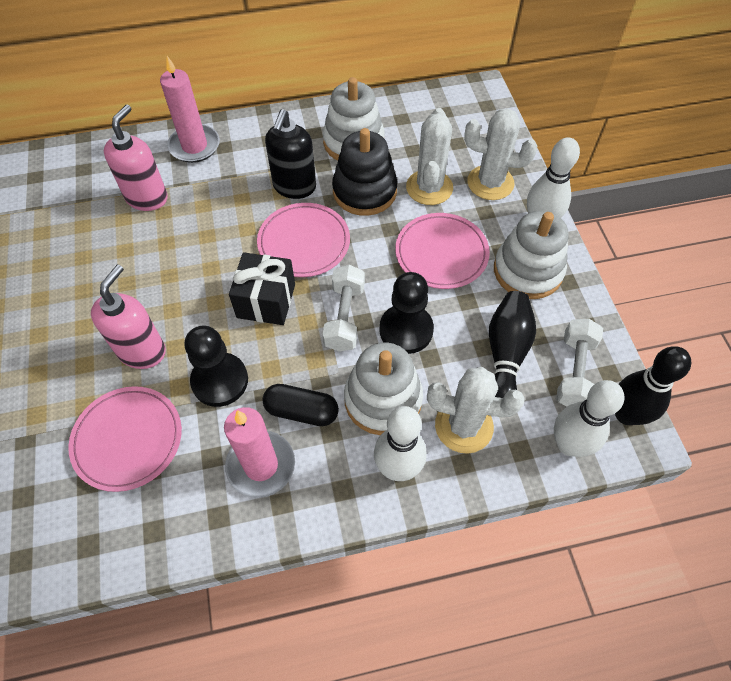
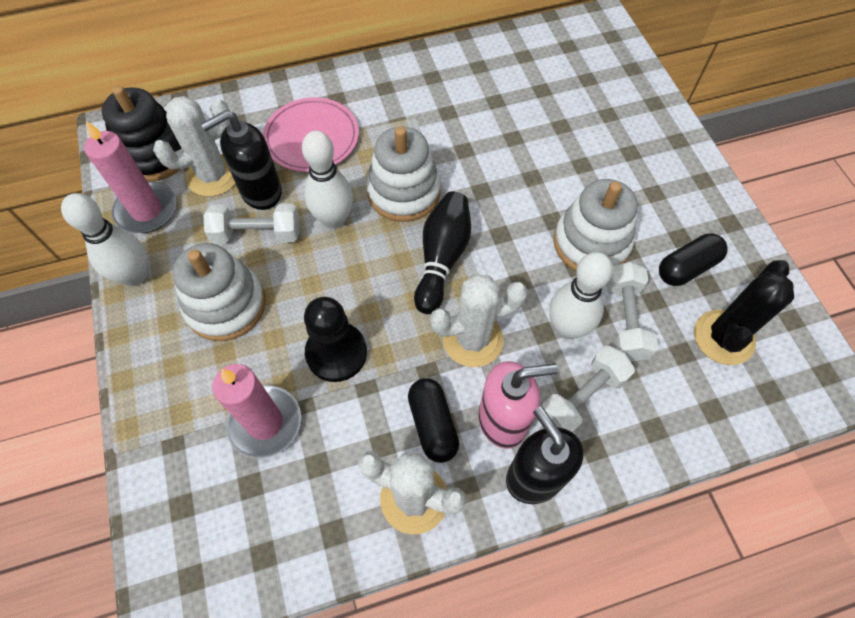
black bowling pin: 2 -> 1
black cactus: 0 -> 1
black capsule: 1 -> 2
black gift: 1 -> 0
black pawn: 2 -> 1
black soap dispenser: 1 -> 2
pink plate: 3 -> 1
pink soap dispenser: 2 -> 1
white dumbbell: 2 -> 3

